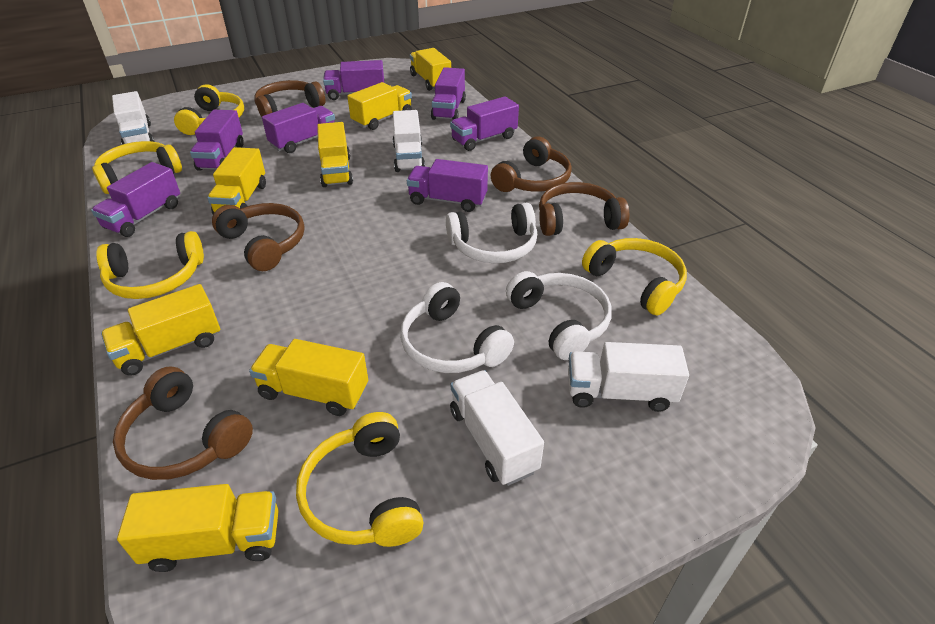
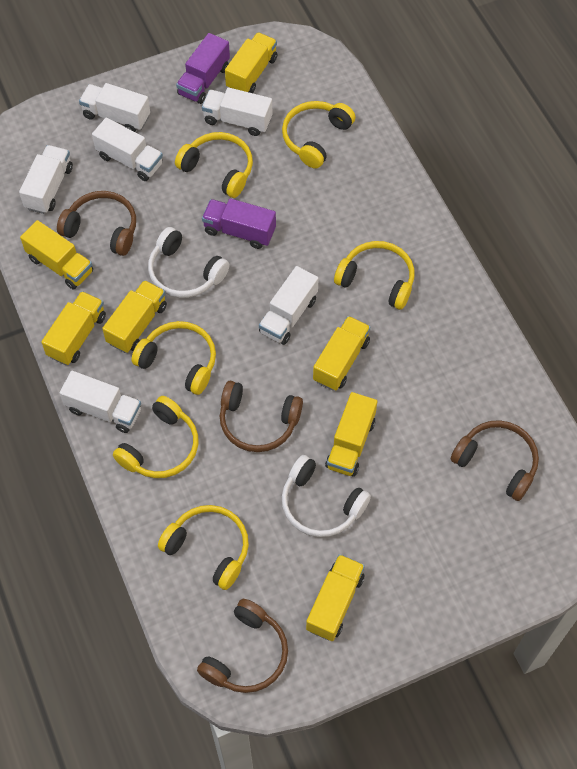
brown headphones: 5 -> 4
purple truck: 7 -> 2
white headphones: 3 -> 2
white truck: 4 -> 6
yellow headphones: 5 -> 6

